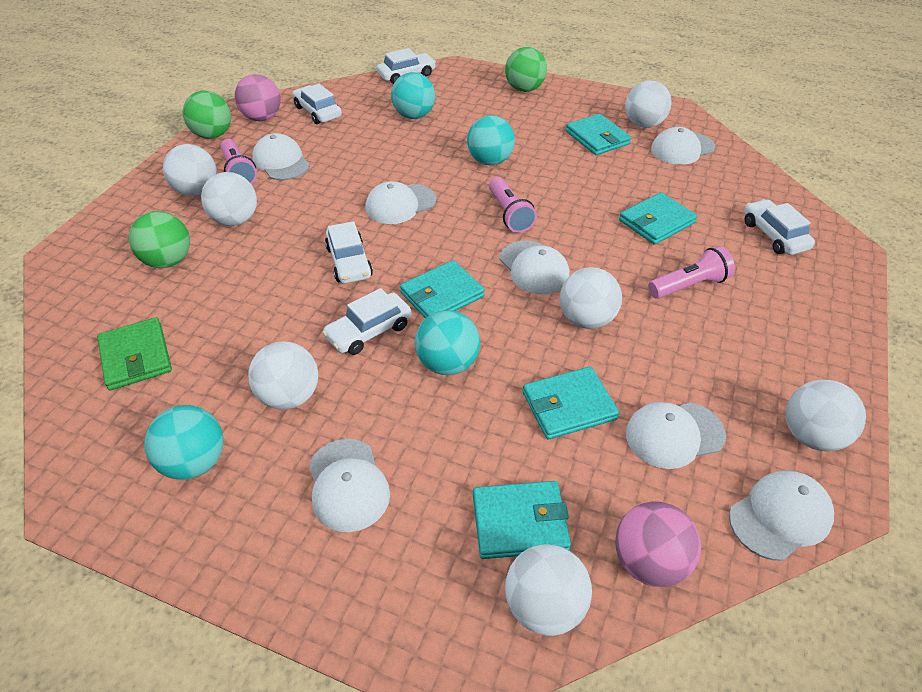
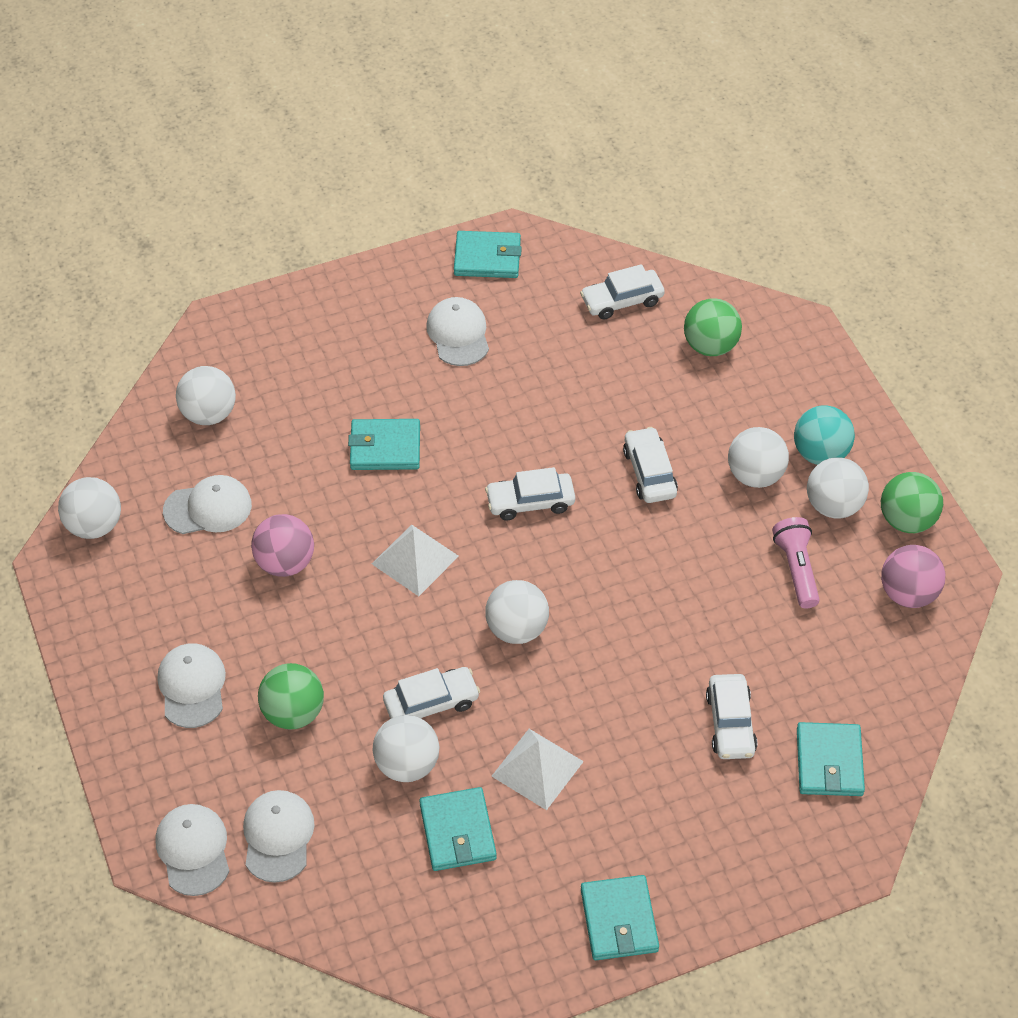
green wallet: 1 -> 0
pink flashlight: 3 -> 1
turquoise ball: 4 -> 1
white ball: 7 -> 6
white cap: 7 -> 5
white pyramid: 0 -> 2

